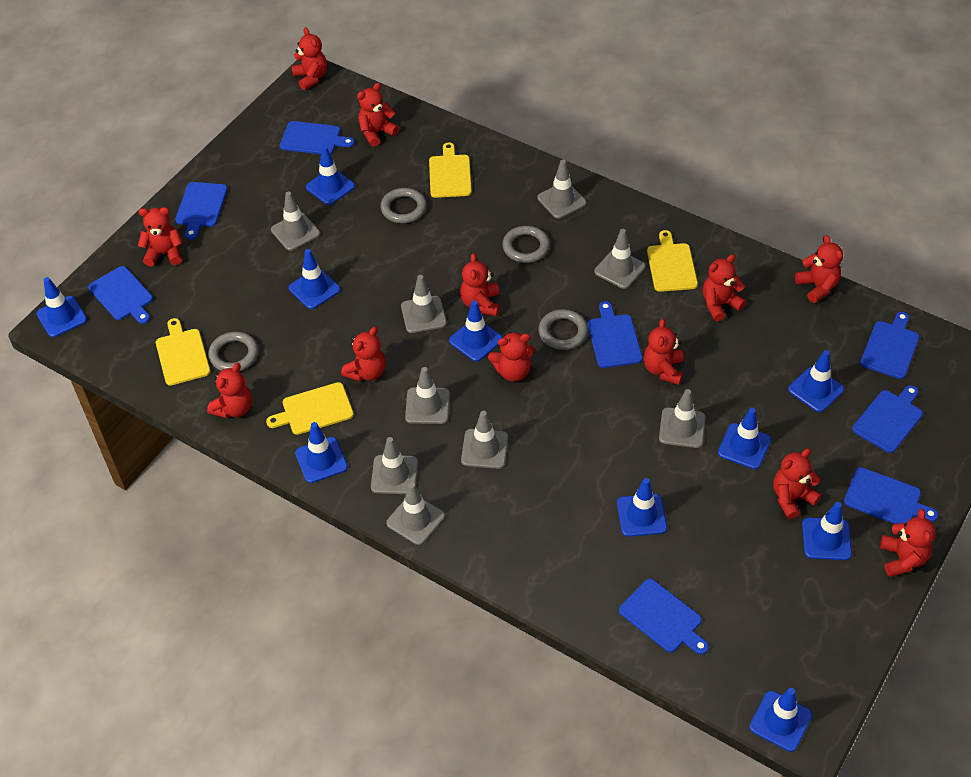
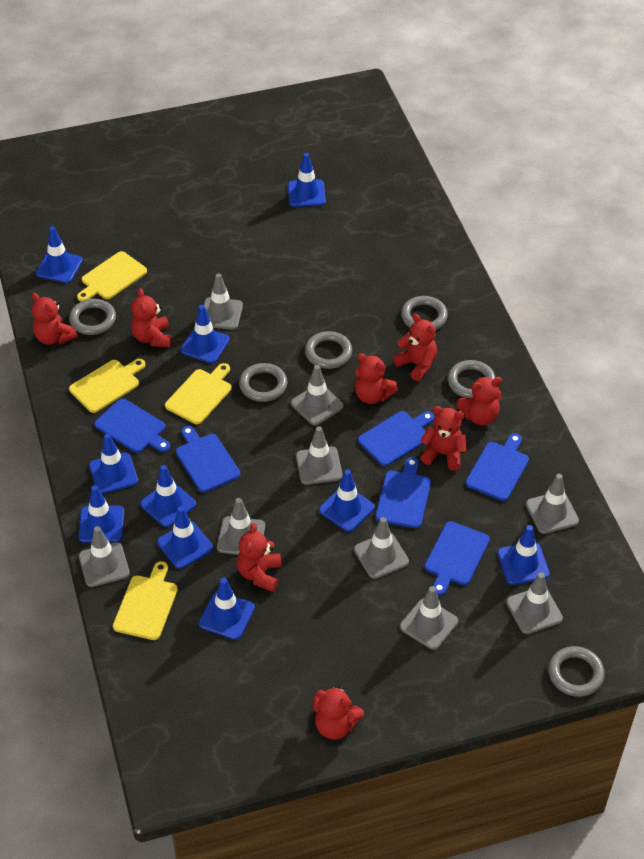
blue cutting board: 8 -> 6
grey ring: 4 -> 6
red teddy bear: 12 -> 8

